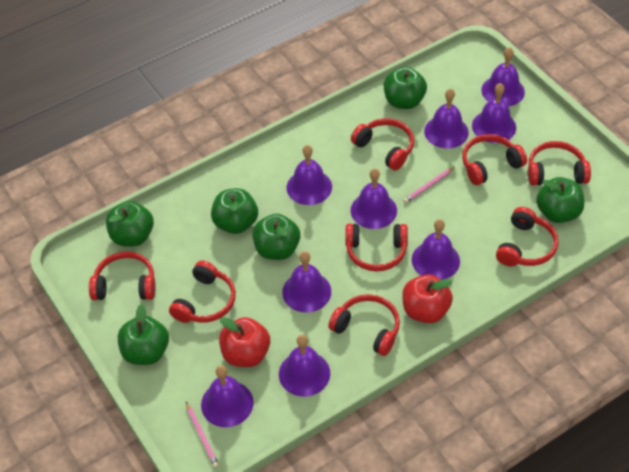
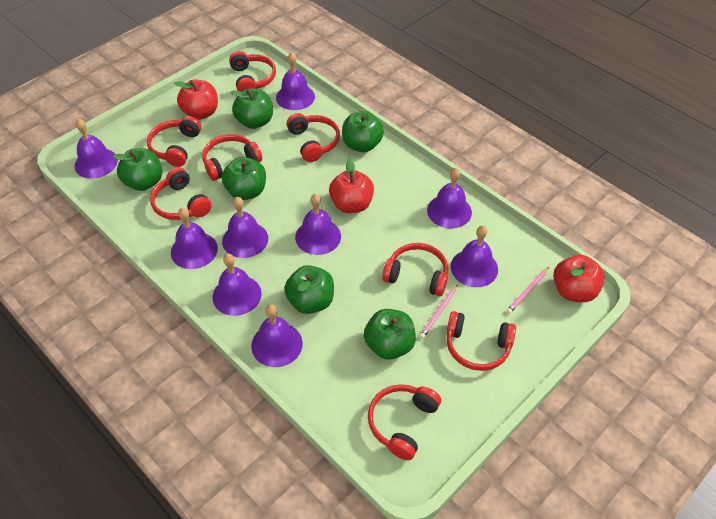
red apple: 2 -> 3

